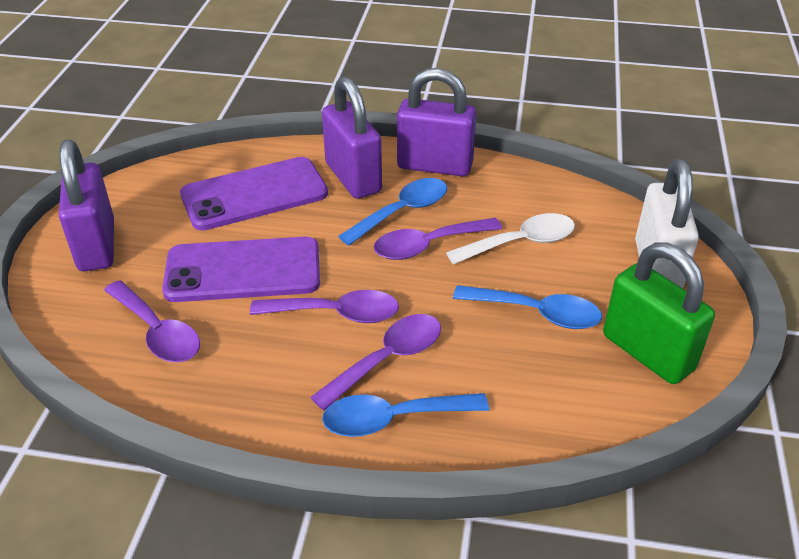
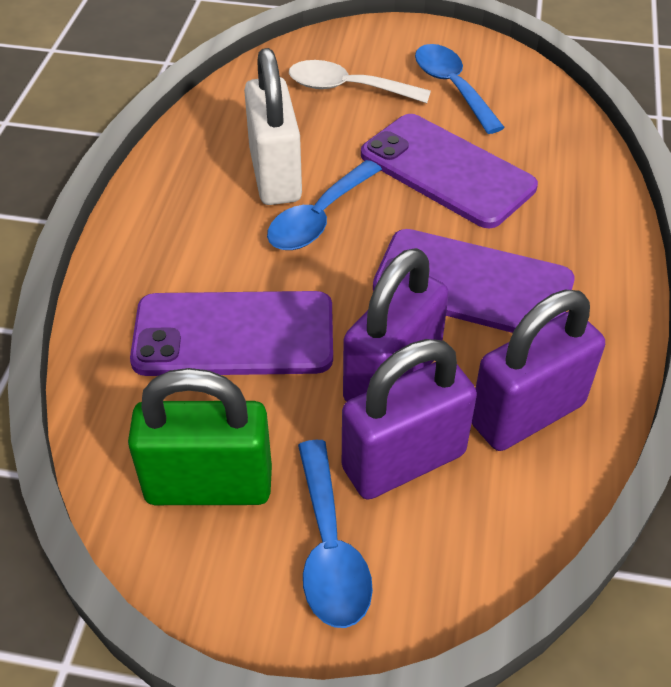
purple phone: 2 -> 3
purple spoon: 4 -> 0

